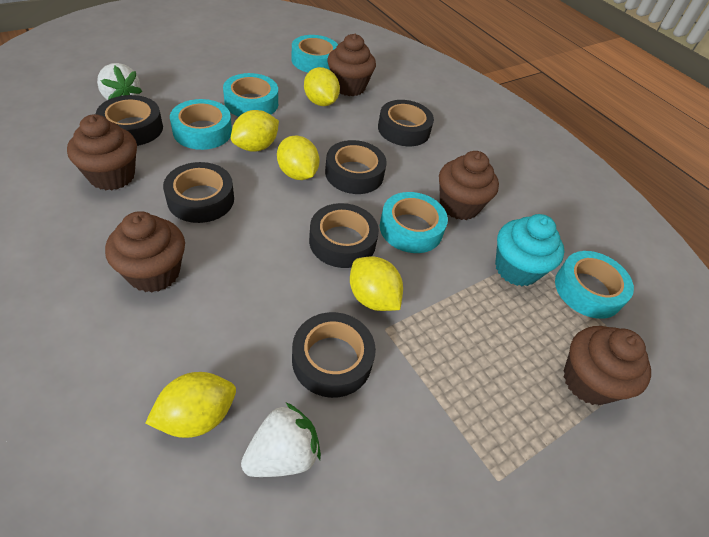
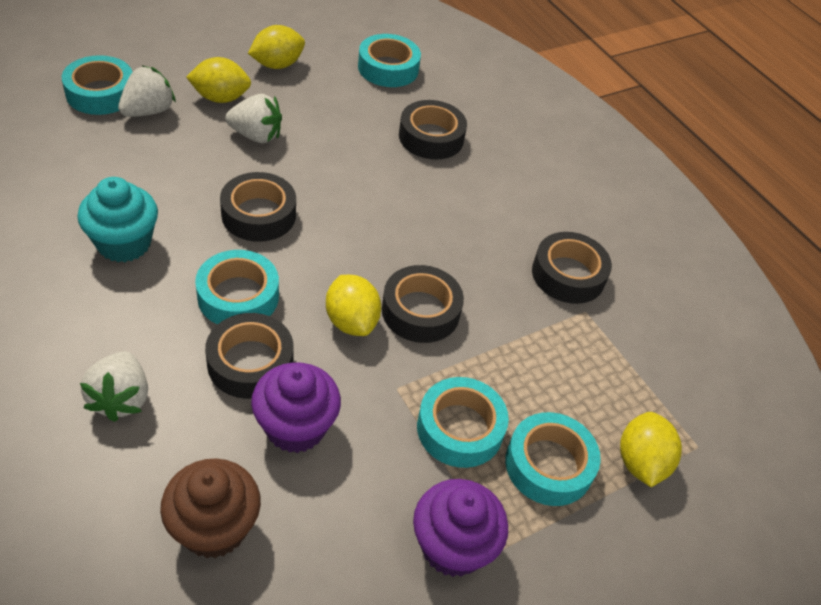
black tape: 6 -> 5
brown cupcake: 5 -> 1
purple cupcake: 0 -> 2
white strawberry: 2 -> 3
yellow lemon: 5 -> 4

